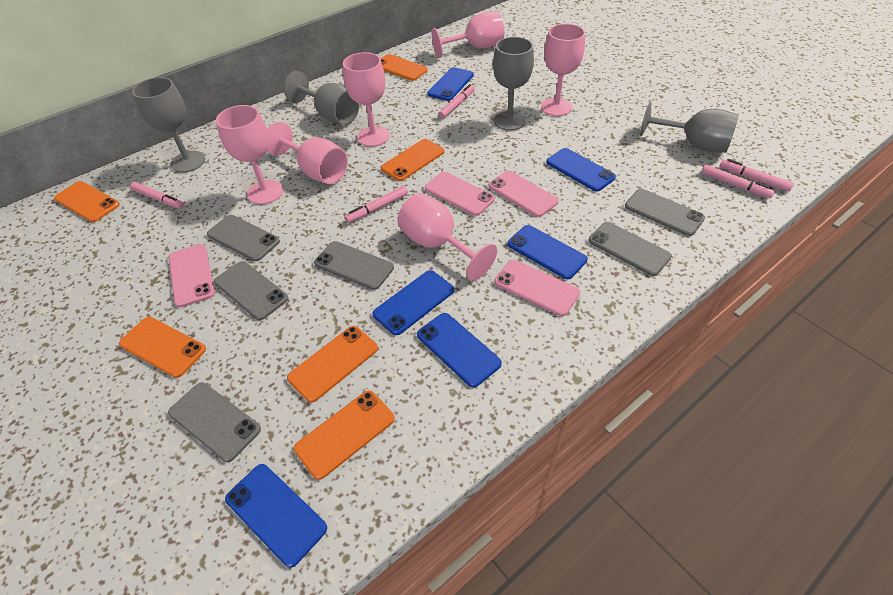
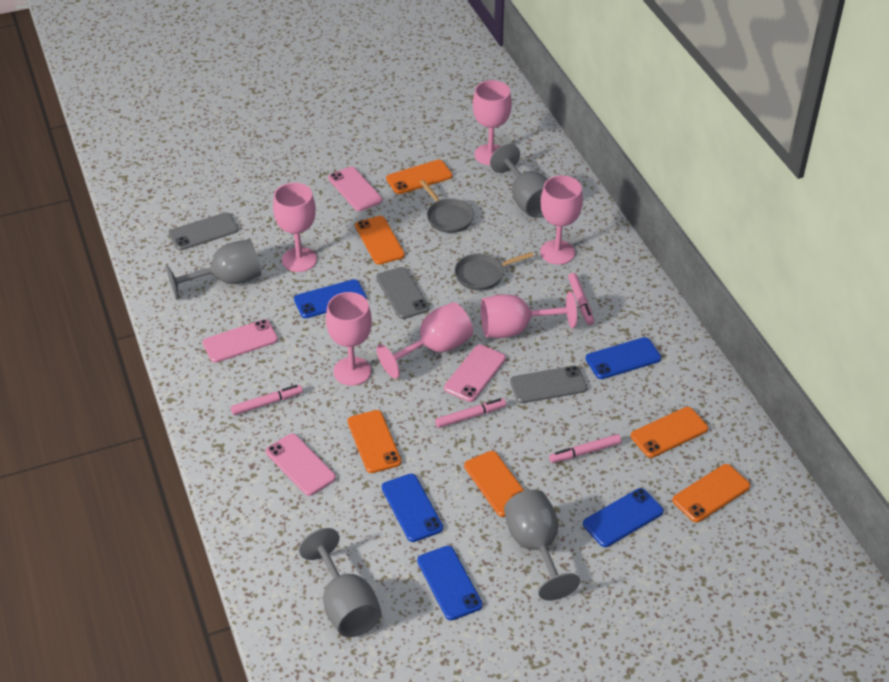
blue phone: 6 -> 5
grey pan: 0 -> 2
grey phone: 6 -> 3
pink marker: 5 -> 4

